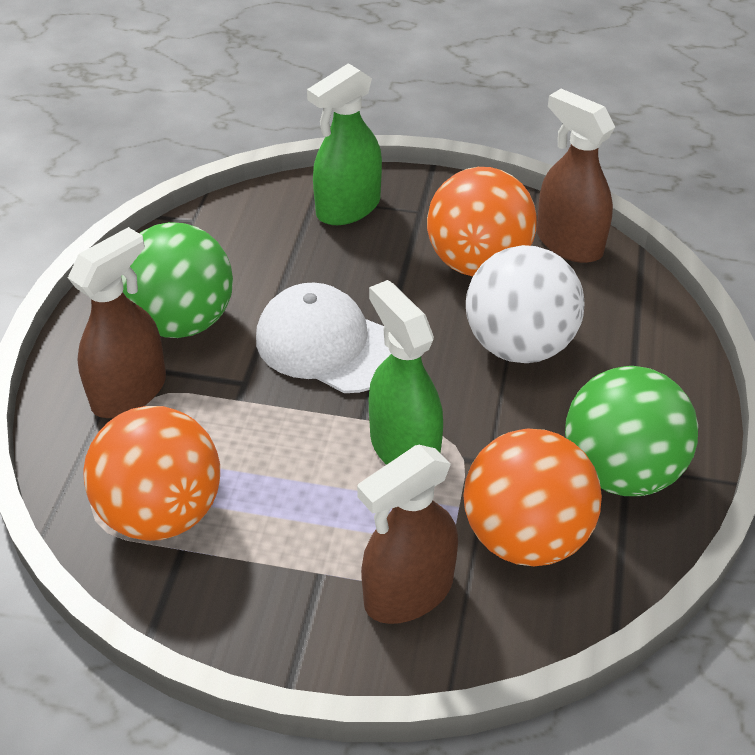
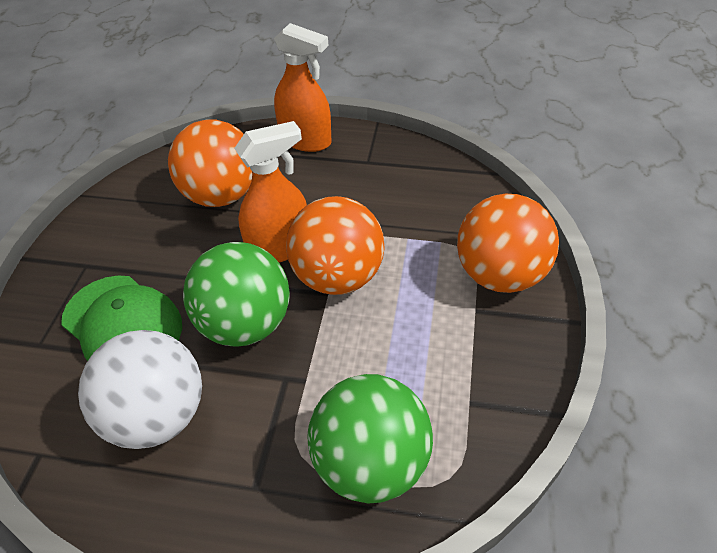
brown spray bottle: 3 -> 0
green cap: 0 -> 1
green spray bottle: 2 -> 0
orange spray bottle: 0 -> 2
white cap: 1 -> 0

